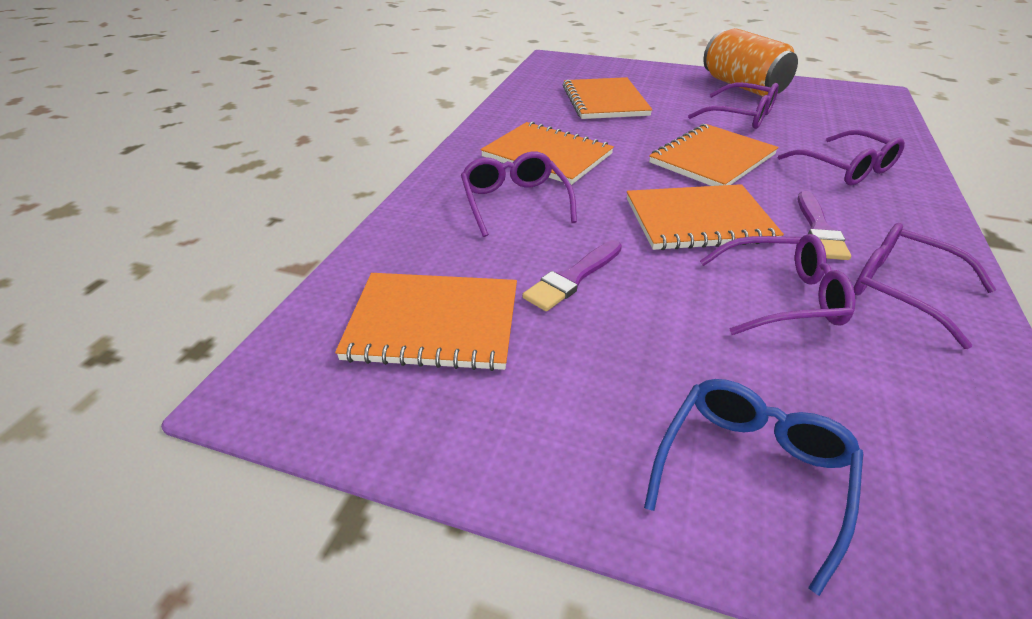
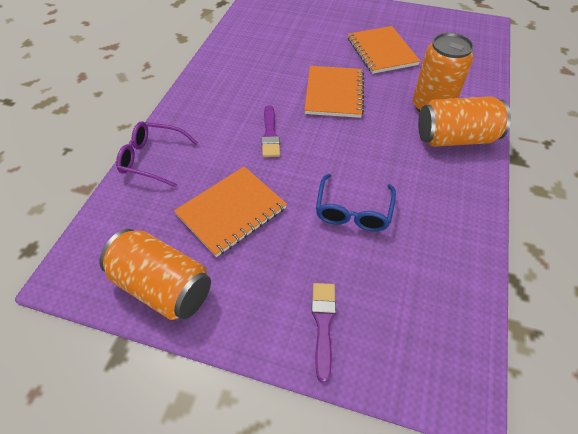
orange can: 1 -> 3
orange notebook: 5 -> 3
purple glasses: 5 -> 1

